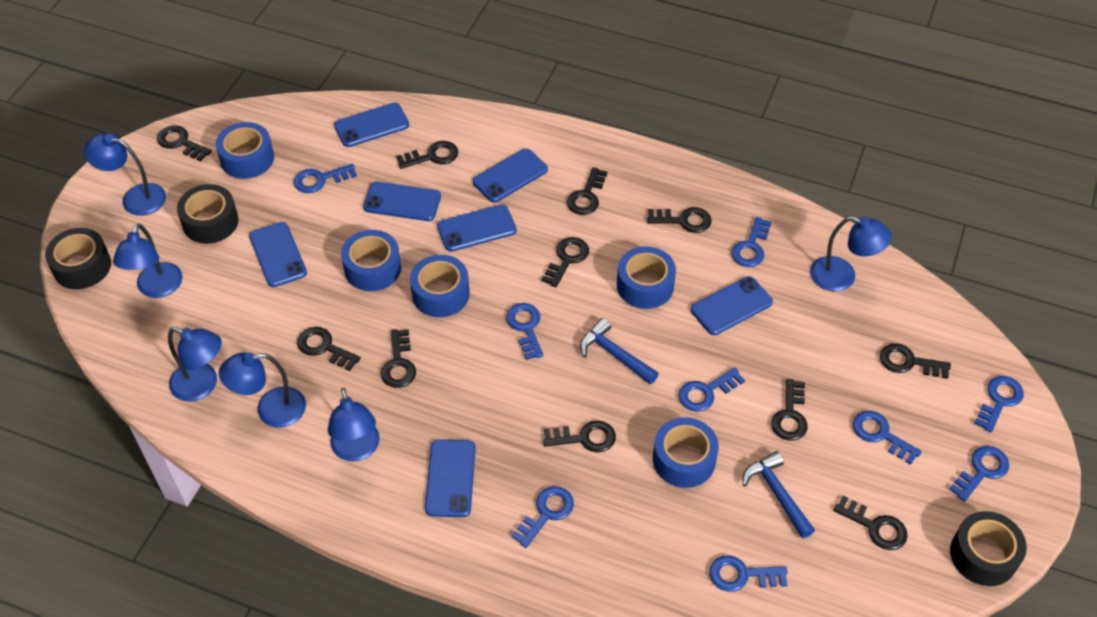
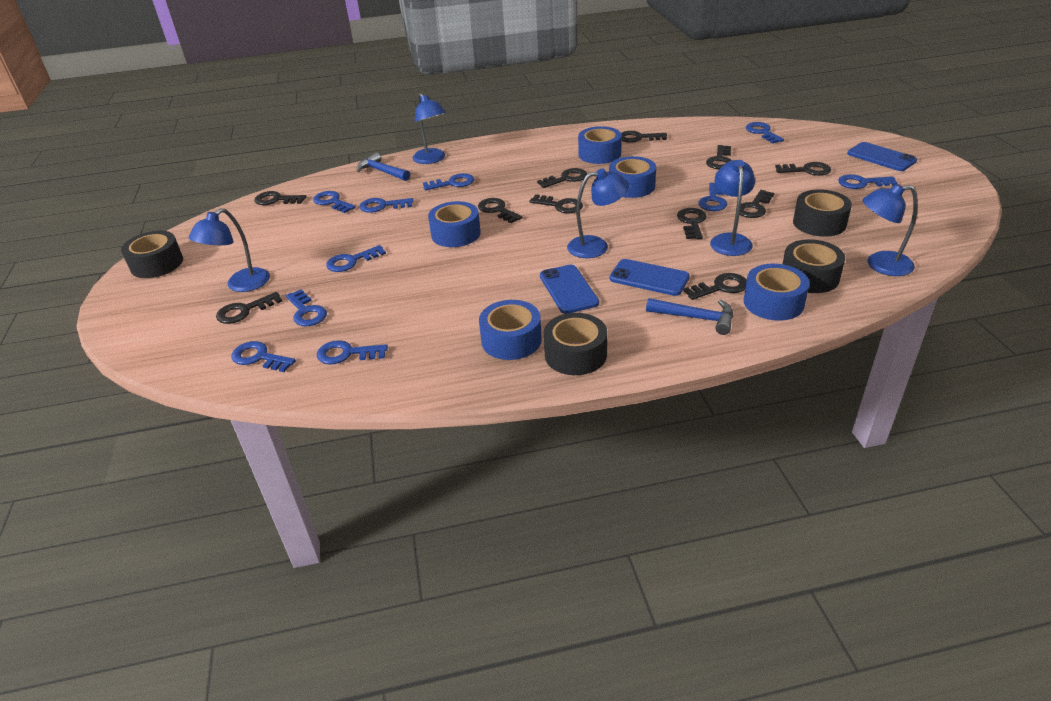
black tape: 3 -> 4
blue key: 9 -> 10
blue lamp: 6 -> 5
blue phone: 7 -> 3

